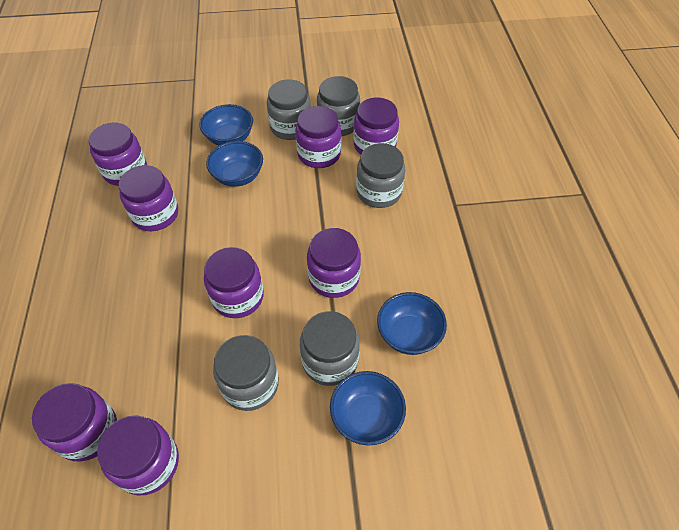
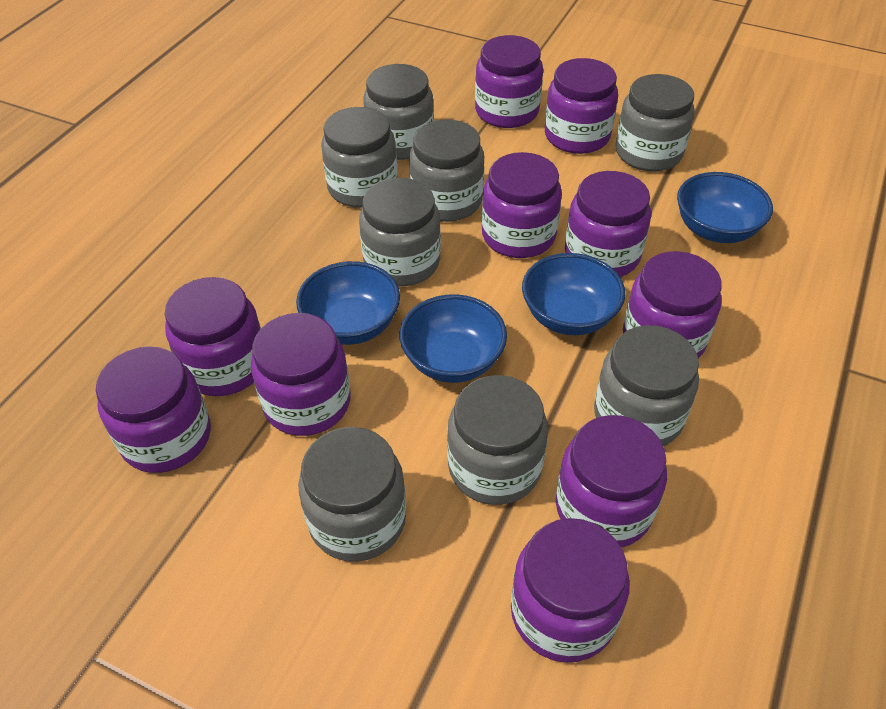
grey jar: 5 -> 8
purple jar: 8 -> 10

